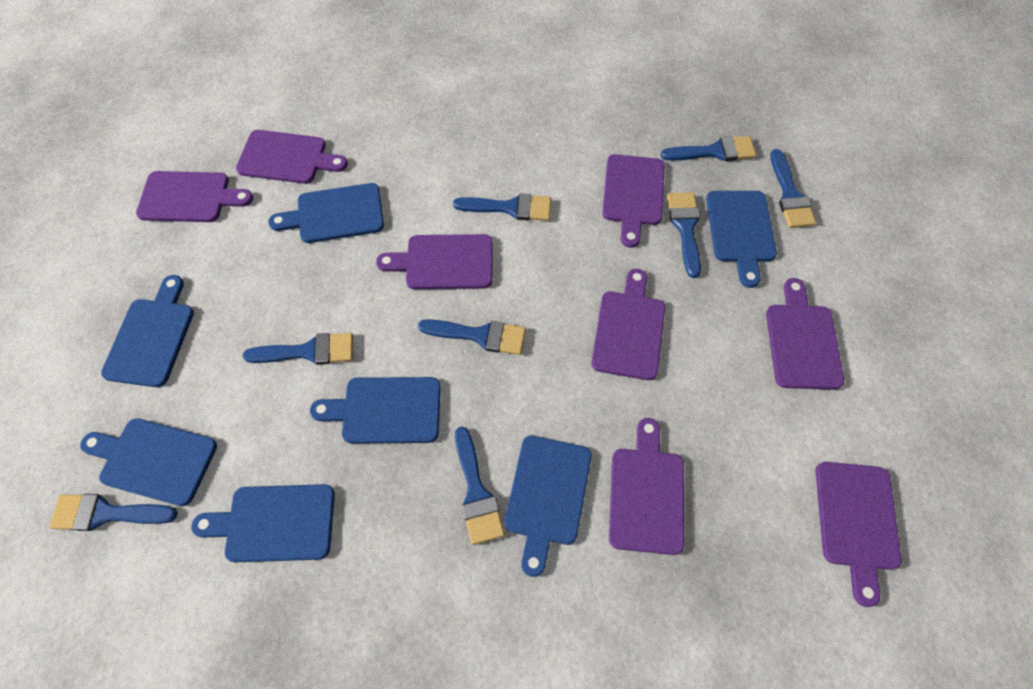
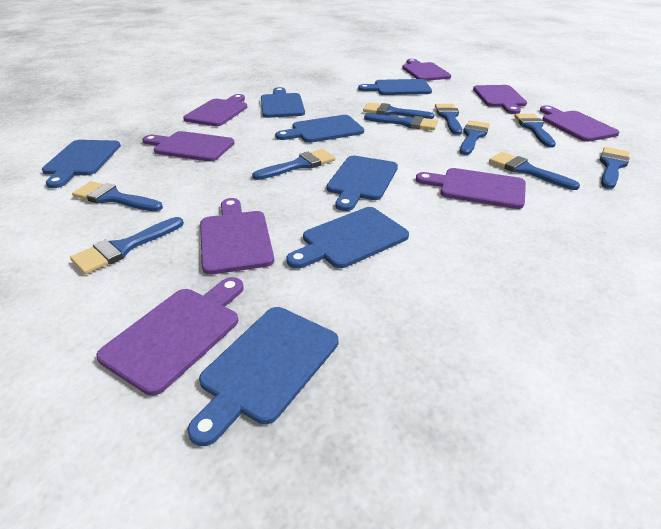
blue brush: 8 -> 10

